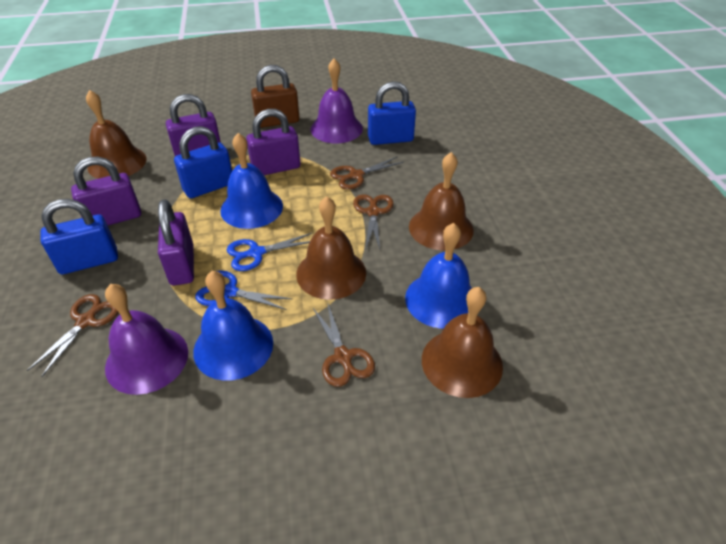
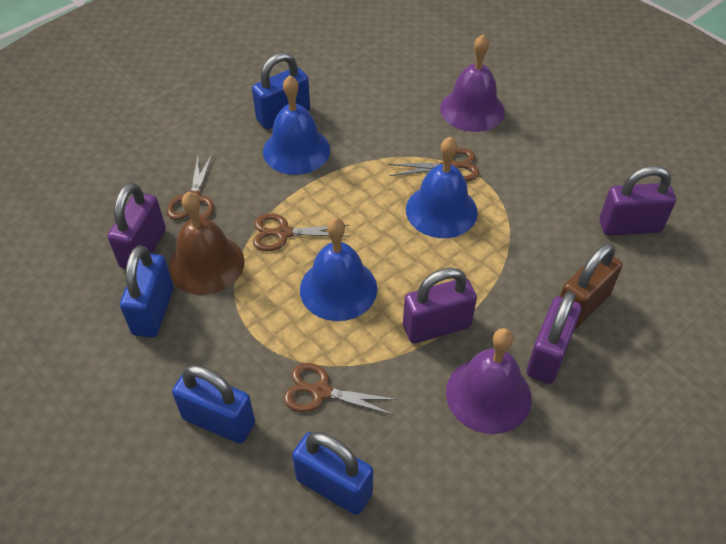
blue padlock: 3 -> 4
blue scissors: 2 -> 0
brown bell: 4 -> 1

